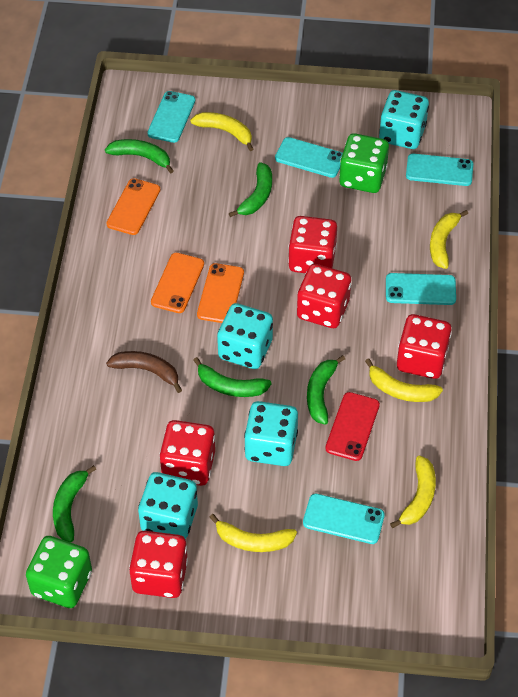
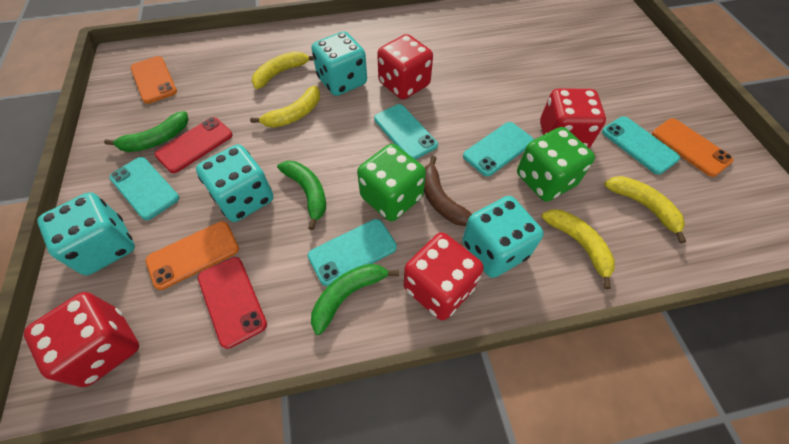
green banana: 5 -> 3
red dice: 5 -> 4
red phone: 1 -> 2
yellow banana: 5 -> 4

